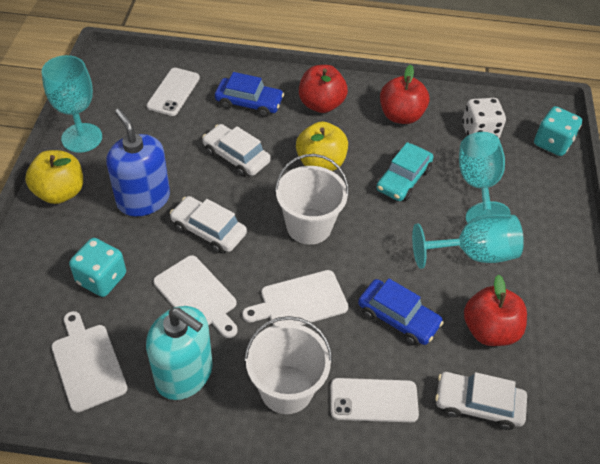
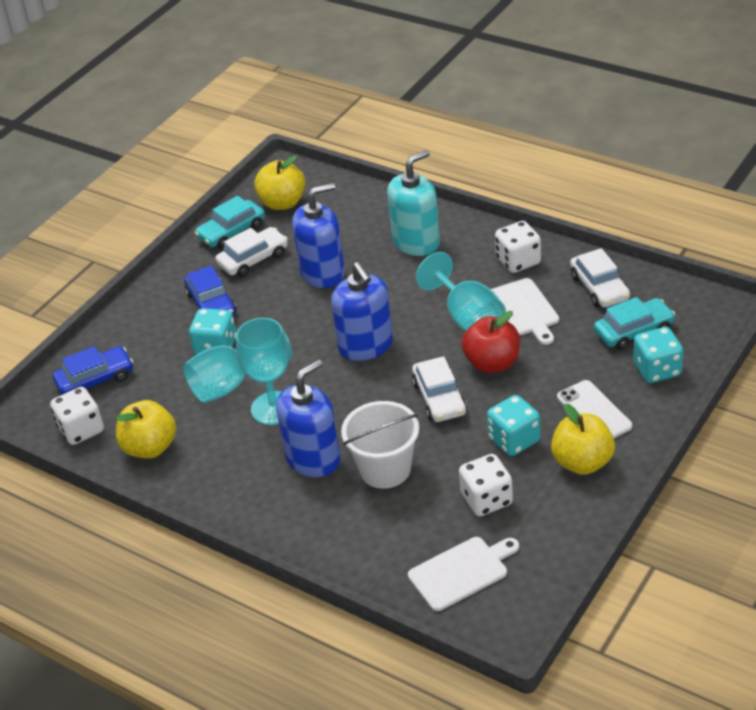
blue soap dispenser: 1 -> 3
red apple: 3 -> 1
turquoise car: 1 -> 2
turquoise dice: 2 -> 3
white bucket: 2 -> 1
white cutting board: 3 -> 2
white dice: 1 -> 3
white phone: 2 -> 1
yellow apple: 2 -> 3

